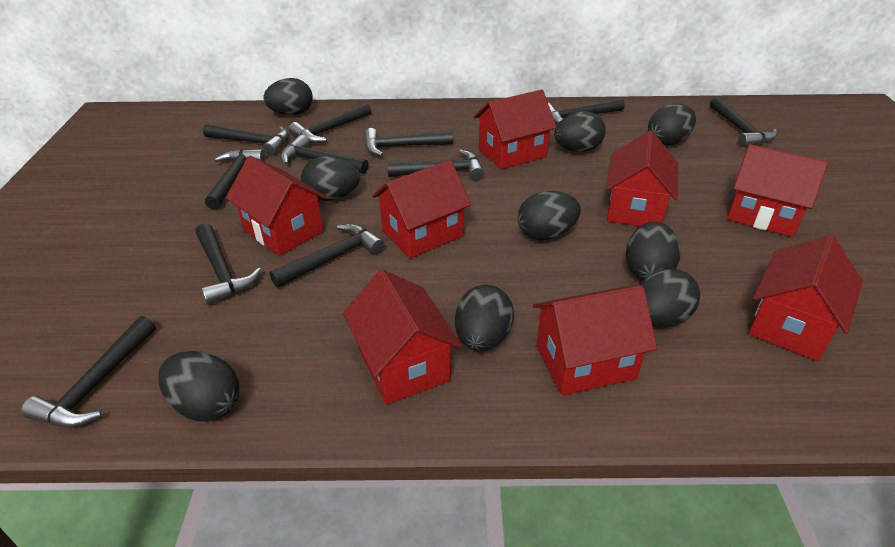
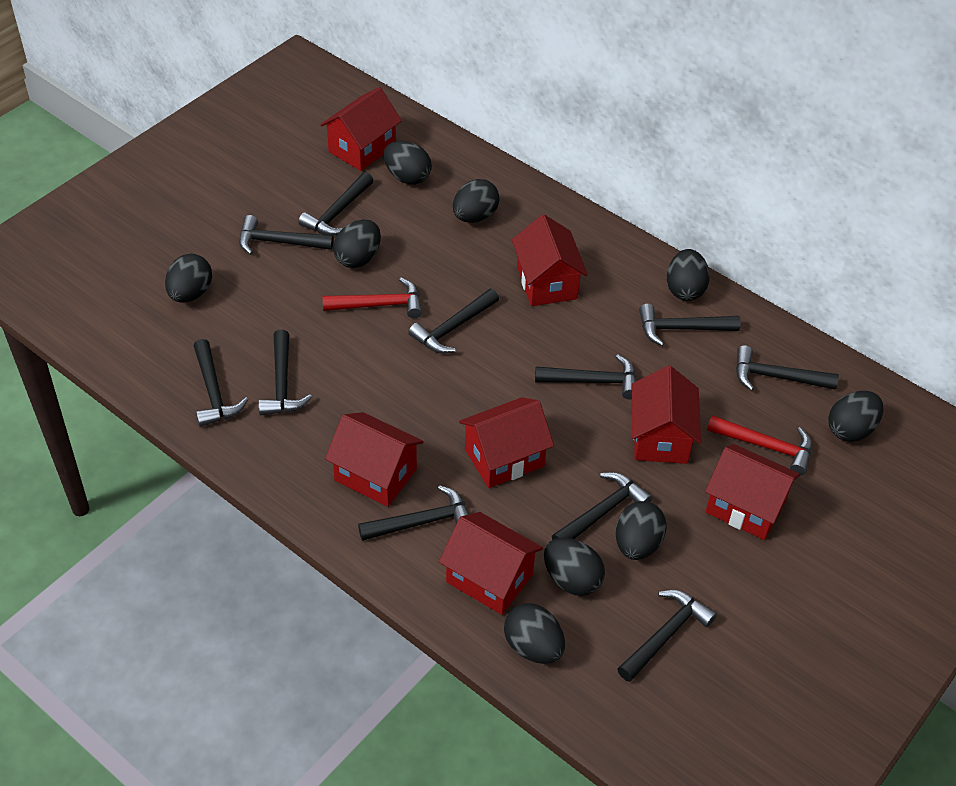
red hammer: 0 -> 2
red house: 8 -> 7

